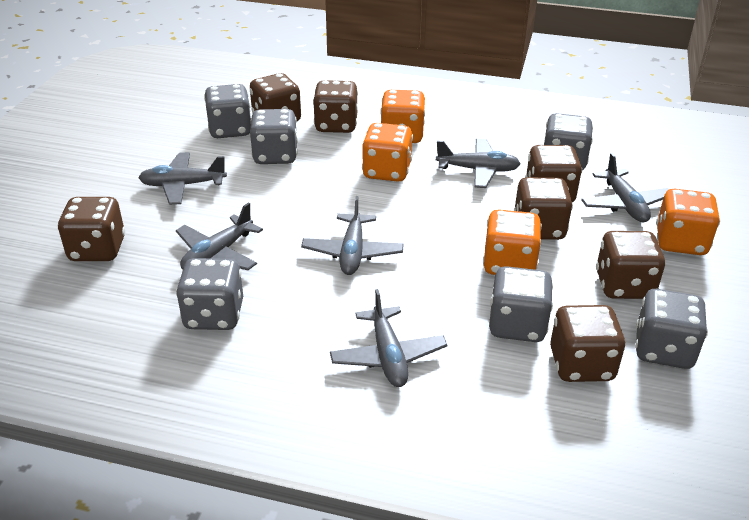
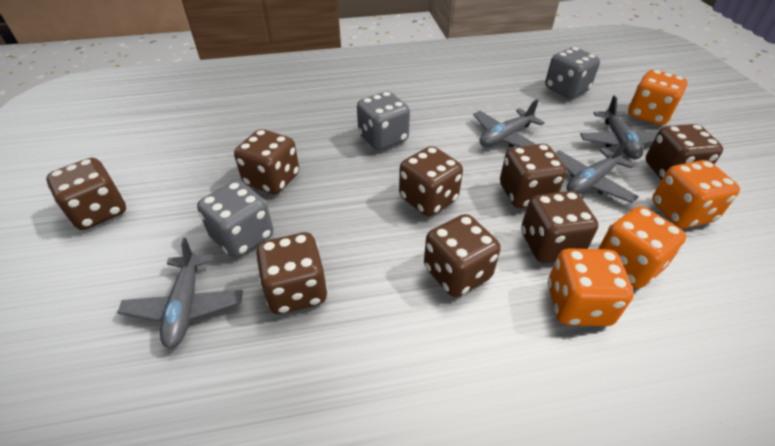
brown dice: 7 -> 8
grey dice: 6 -> 3
grey plane: 6 -> 4

